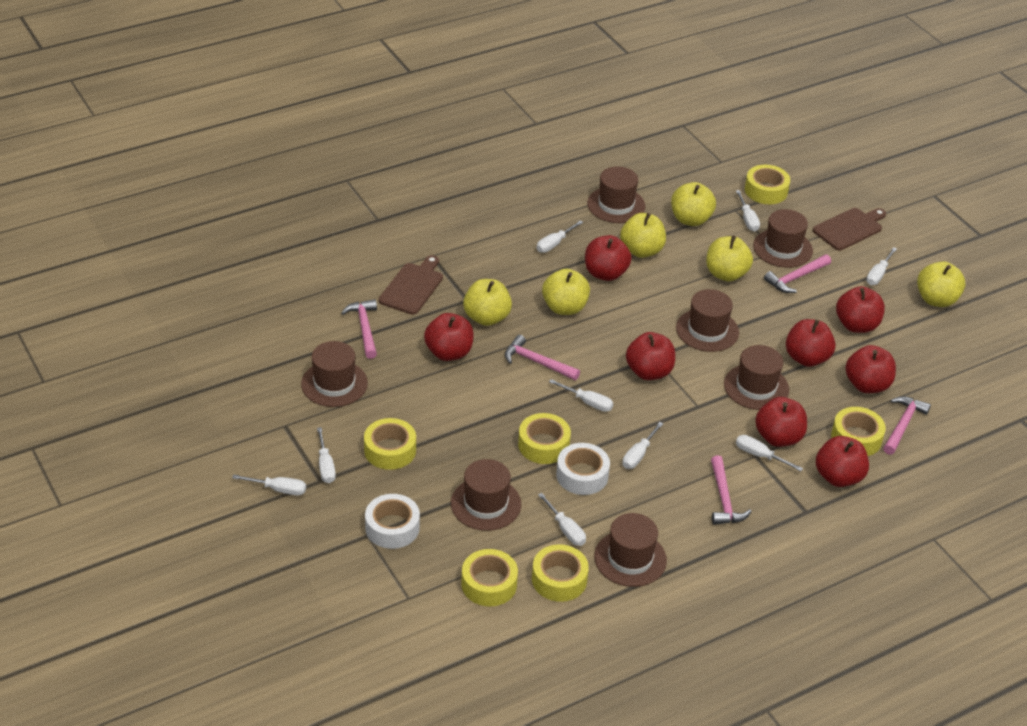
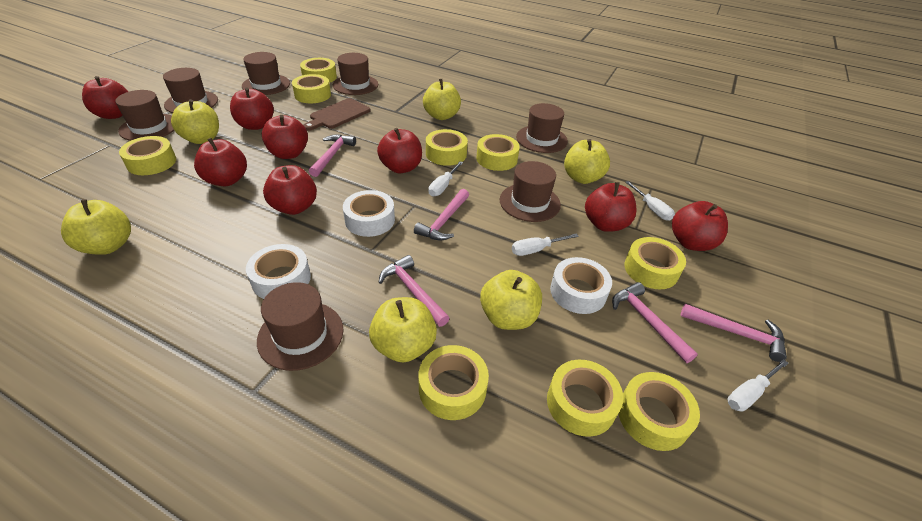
brown cutting board: 2 -> 1
white screwdriver: 9 -> 4
white tape: 2 -> 3
yellow tape: 6 -> 9

